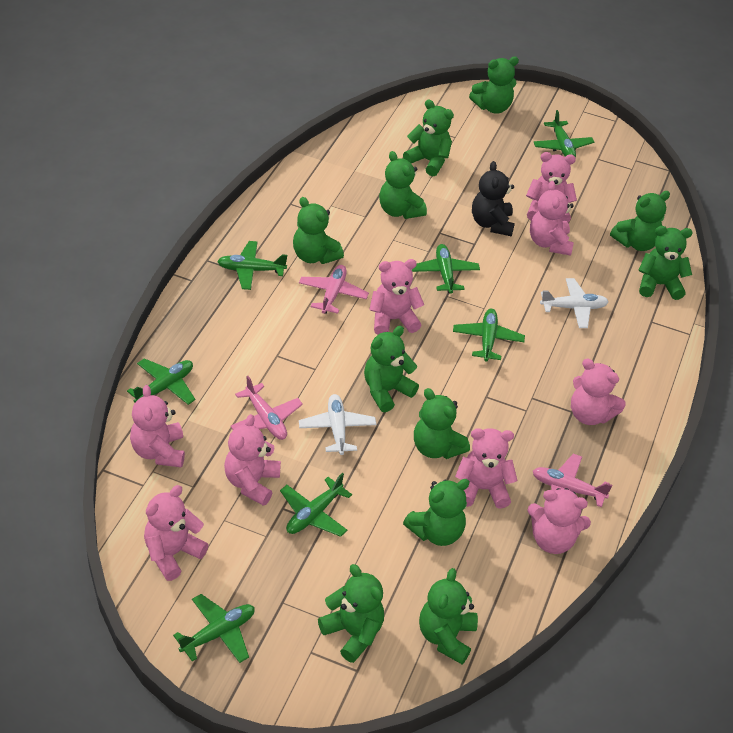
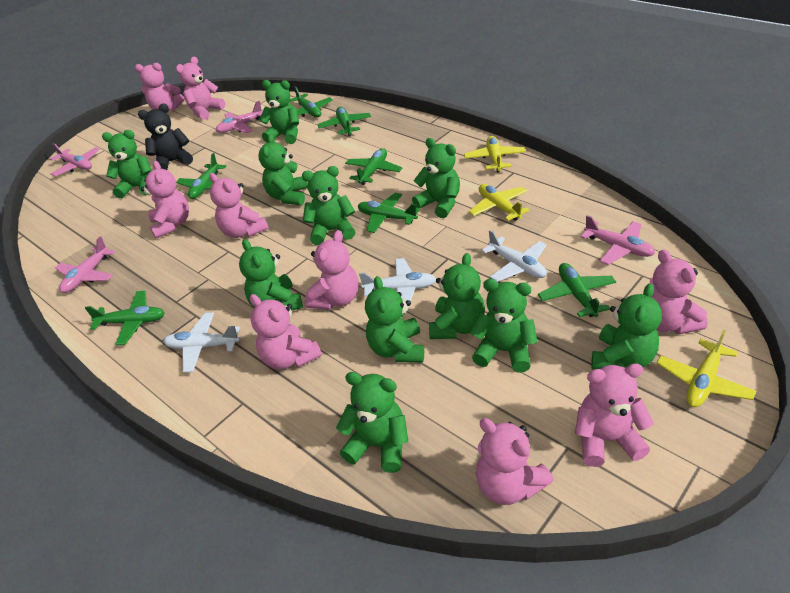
pink plane: 3 -> 4
white plane: 2 -> 3
yellow plane: 0 -> 3

